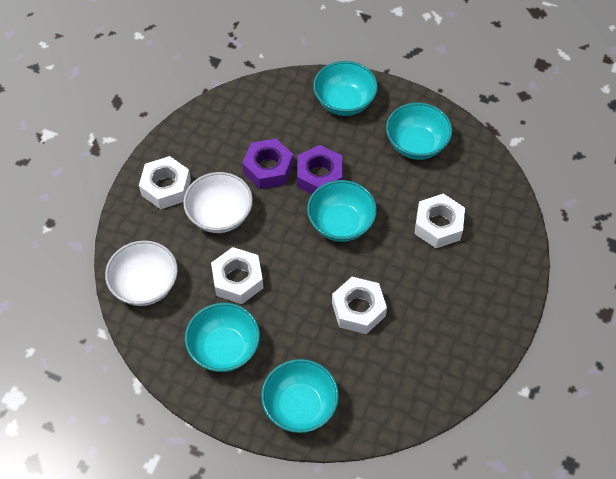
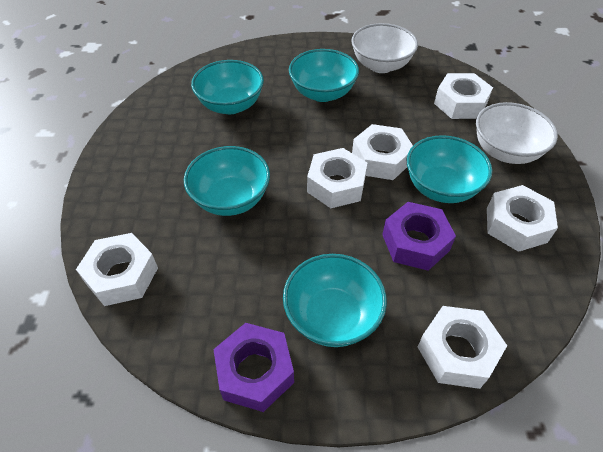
white nut: 4 -> 6

